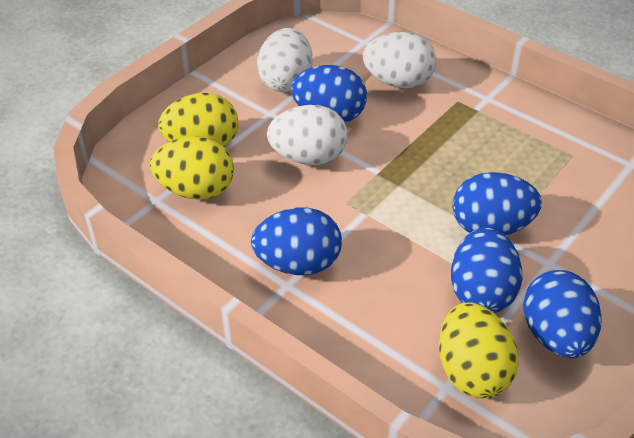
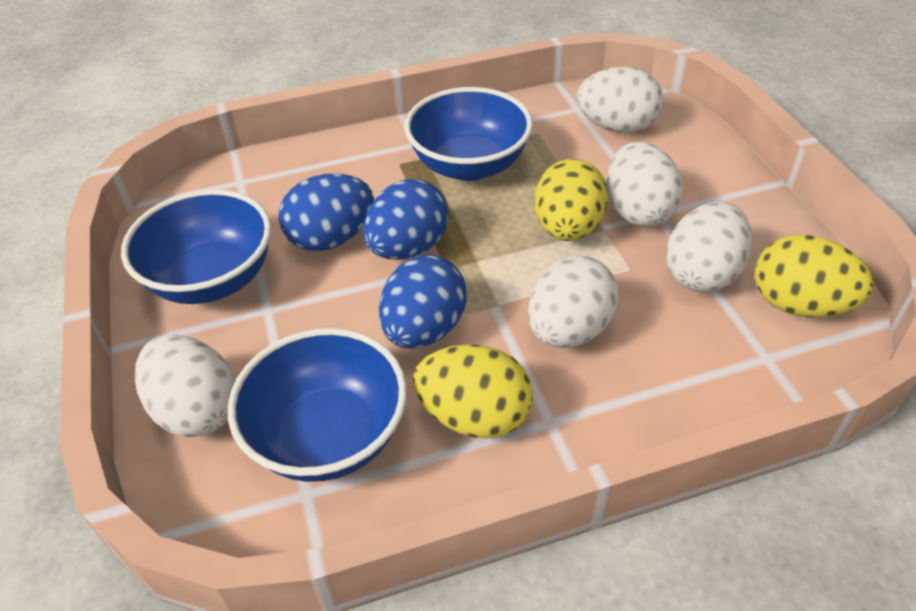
blue bowl: 0 -> 3
blue egg: 5 -> 3
white egg: 3 -> 5

